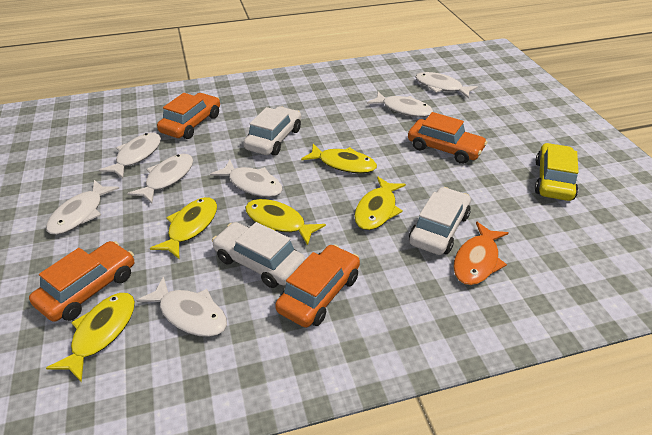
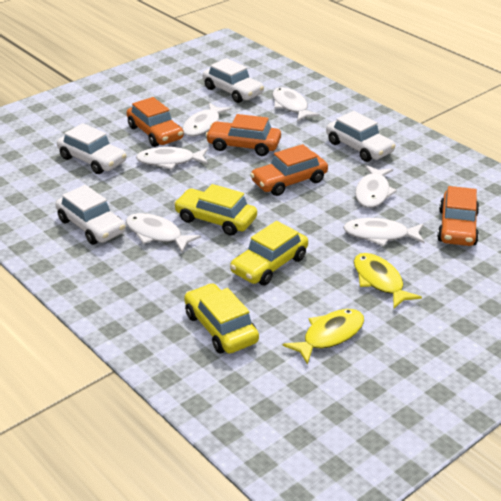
orange fish: 1 -> 0
white car: 3 -> 4
white fish: 7 -> 6
yellow car: 1 -> 3
yellow fish: 5 -> 2

